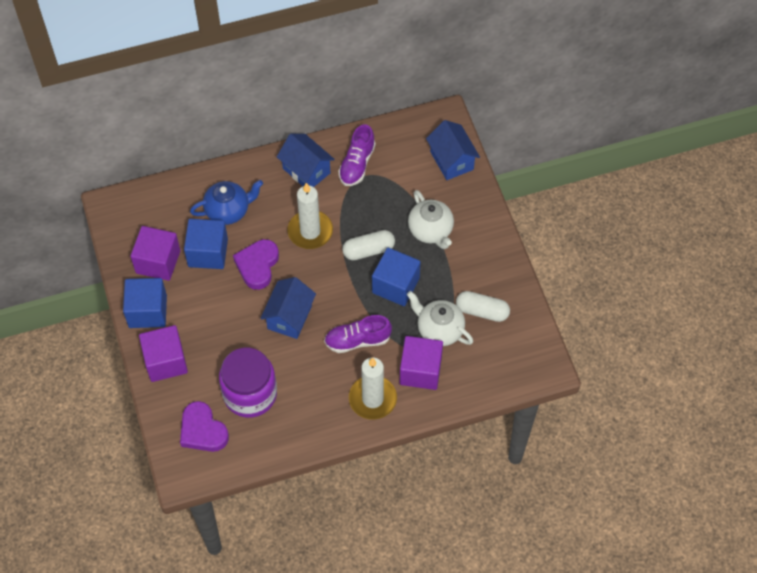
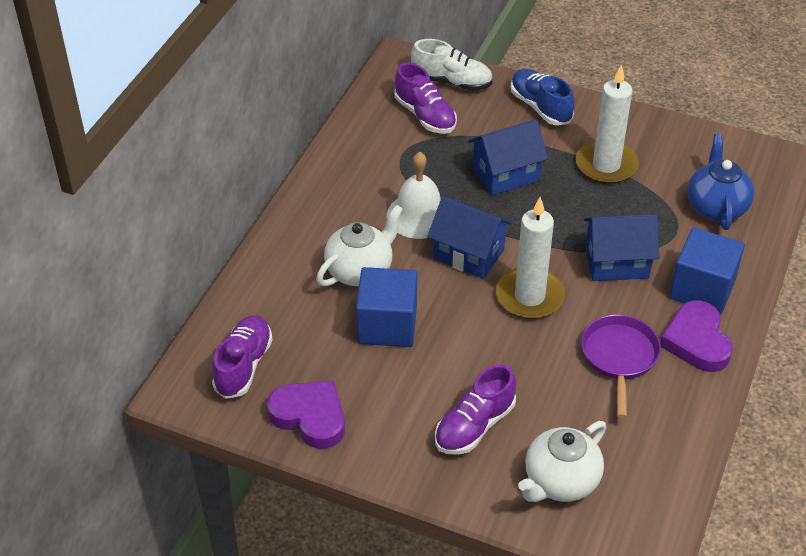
blue cube: 3 -> 2
blue shoe: 0 -> 1
purple cube: 3 -> 0
purple jar: 1 -> 0
purple pan: 0 -> 1
purple shoe: 2 -> 3
white bell: 0 -> 1
white capsule: 2 -> 0
white shoe: 0 -> 1

